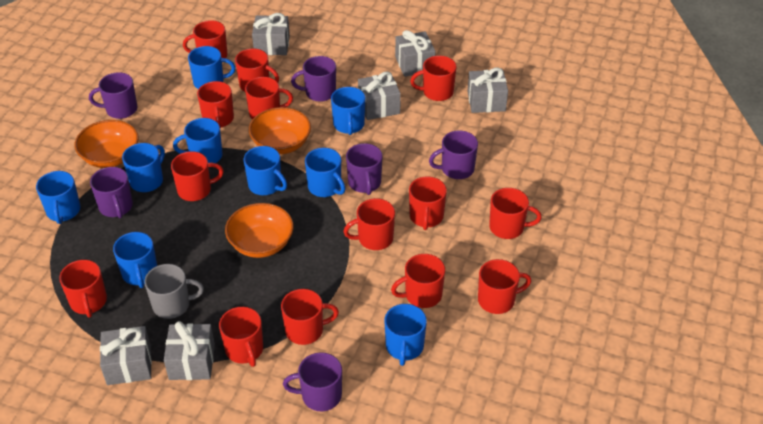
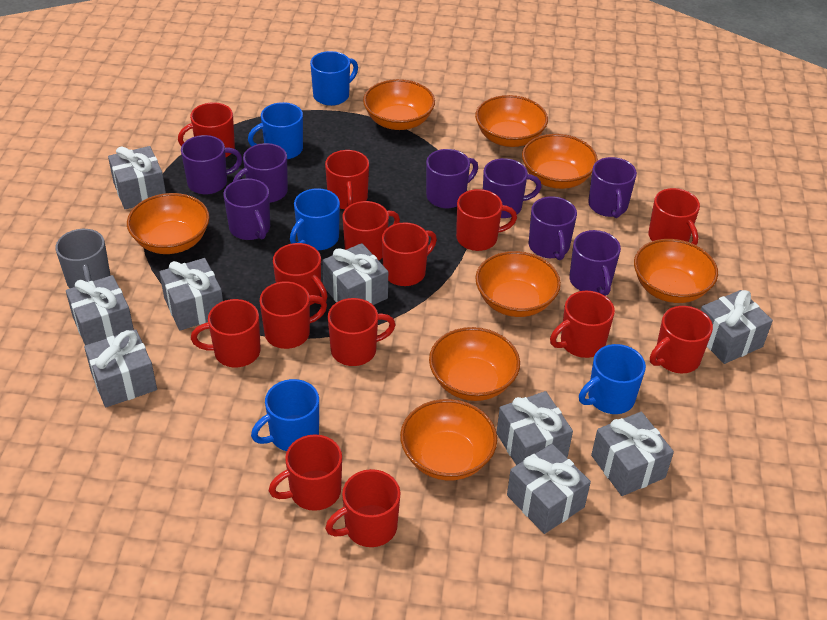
blue mug: 9 -> 5
grey gift: 6 -> 9
orange bowl: 3 -> 8
purple mug: 6 -> 8

